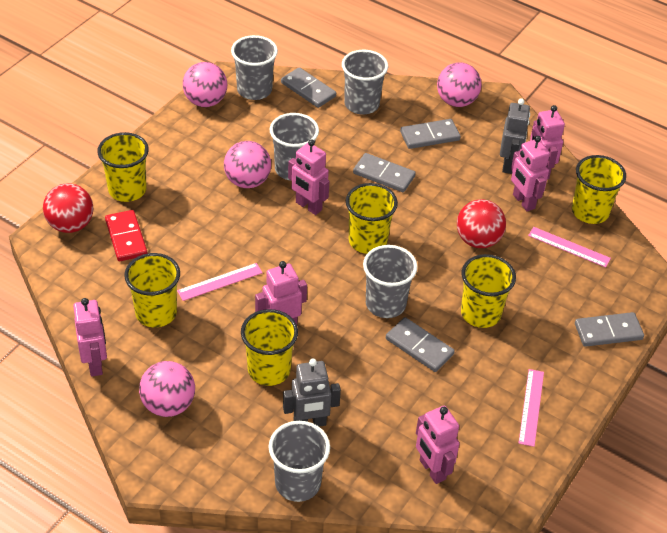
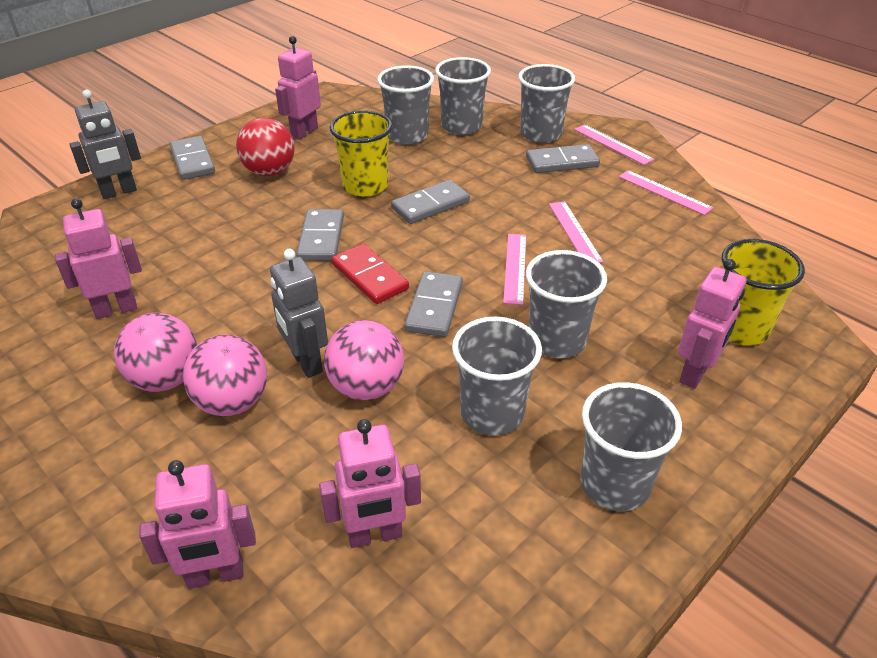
grey cup: 5 -> 6
pink ball: 4 -> 3
pink robot: 6 -> 5
pink ruler: 3 -> 4
red ball: 2 -> 1
yellow cup: 6 -> 2

